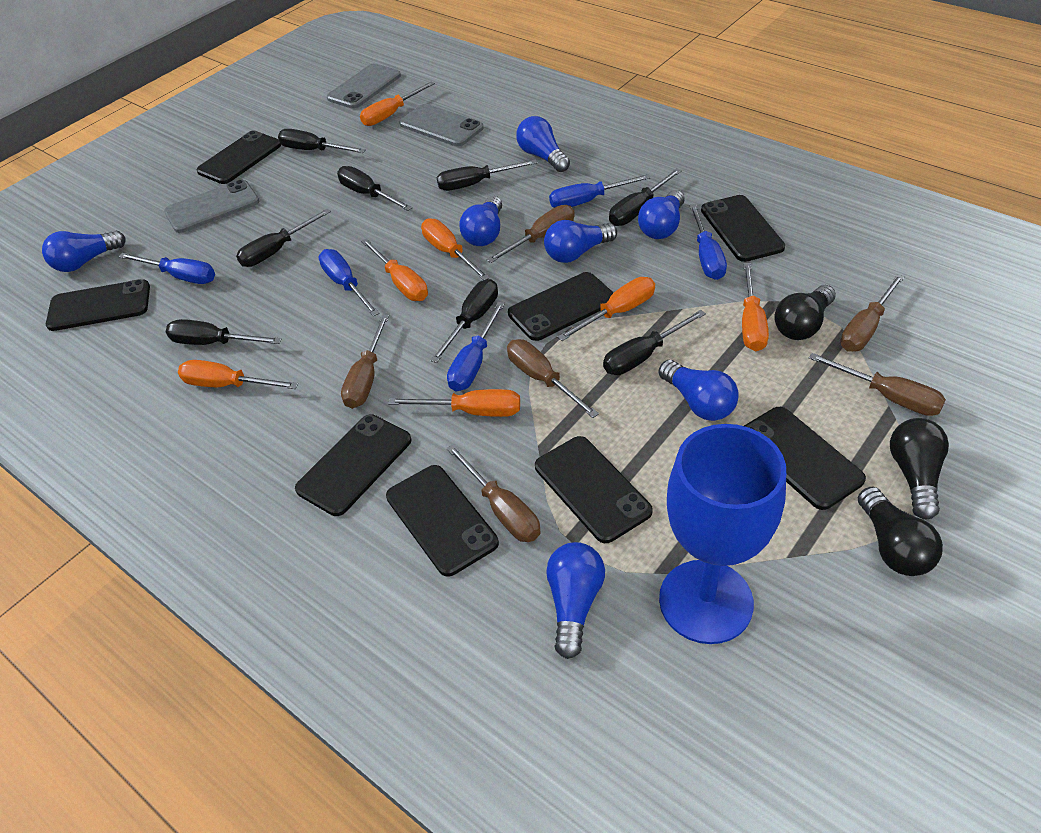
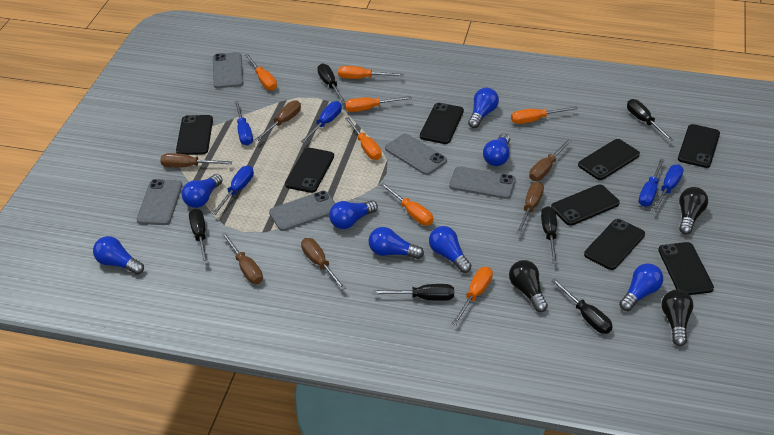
black screwdriver: 8 -> 6
blue goblet: 1 -> 0
blue light bulb: 7 -> 8
grey phone: 3 -> 5

